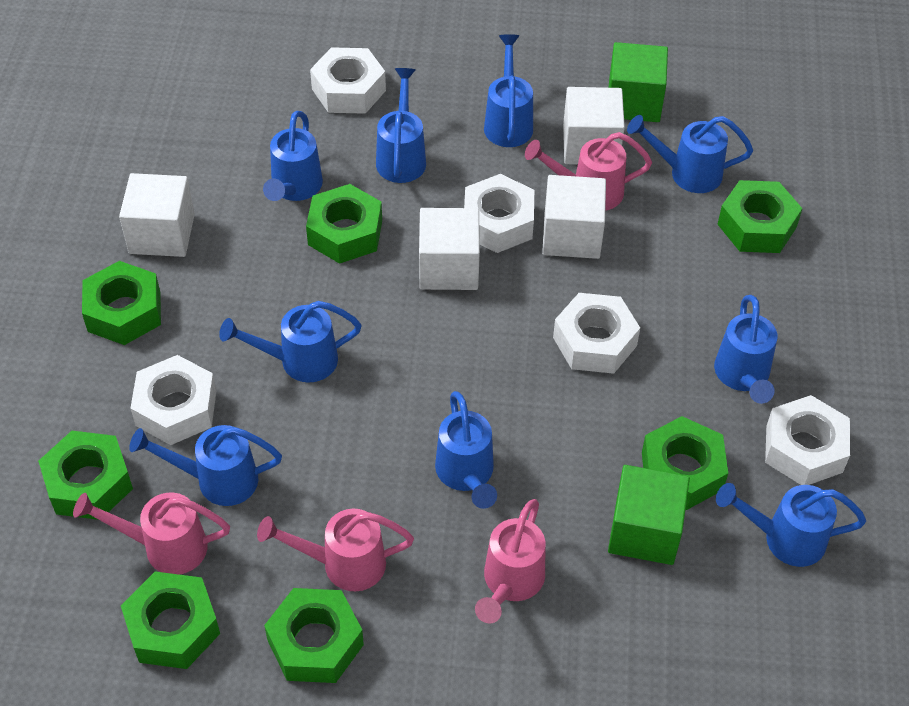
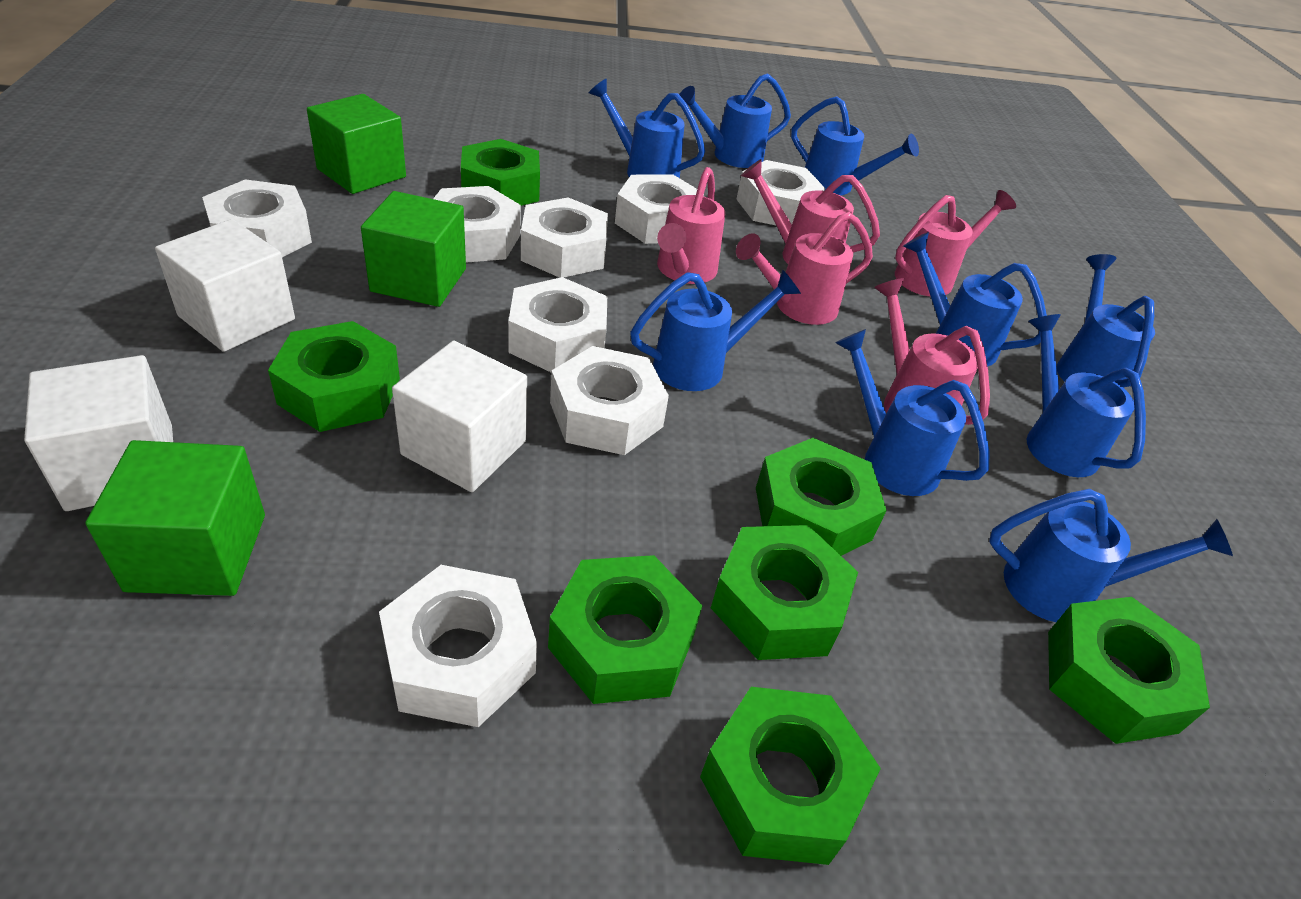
green cube: 2 -> 3
pink watering can: 4 -> 5
white cube: 4 -> 3
white nut: 5 -> 8

